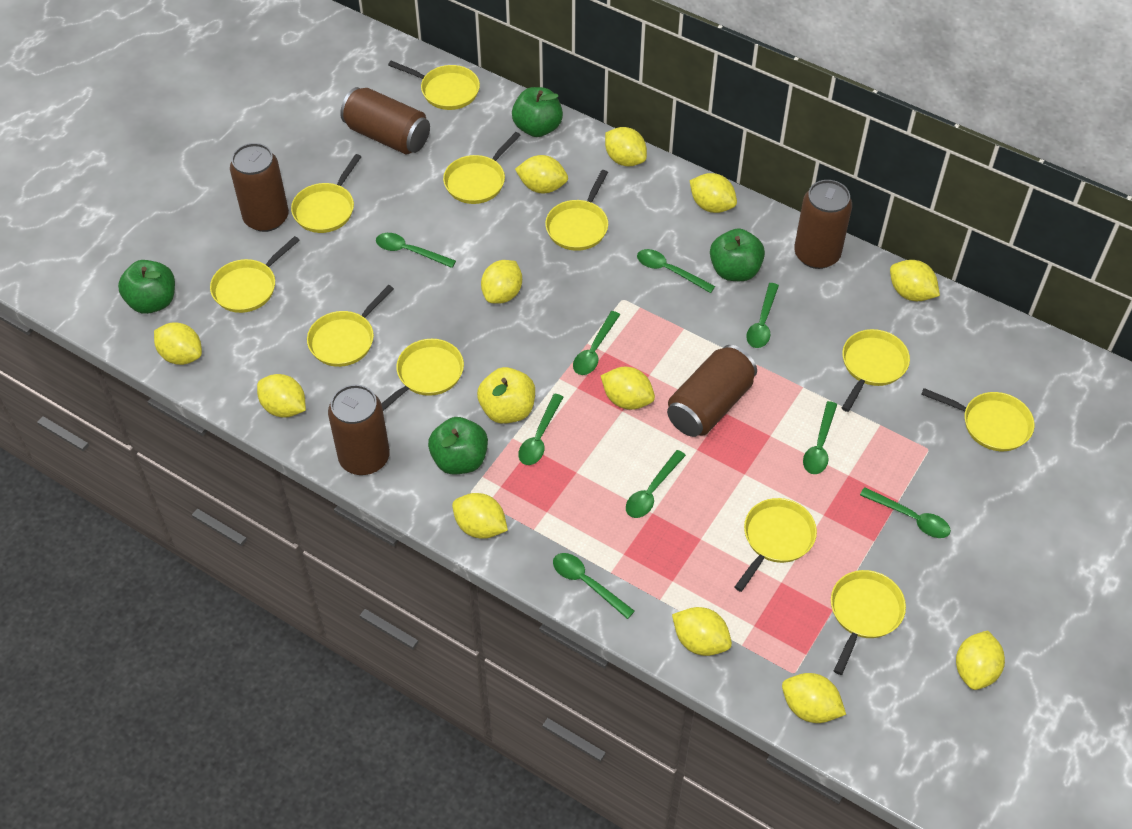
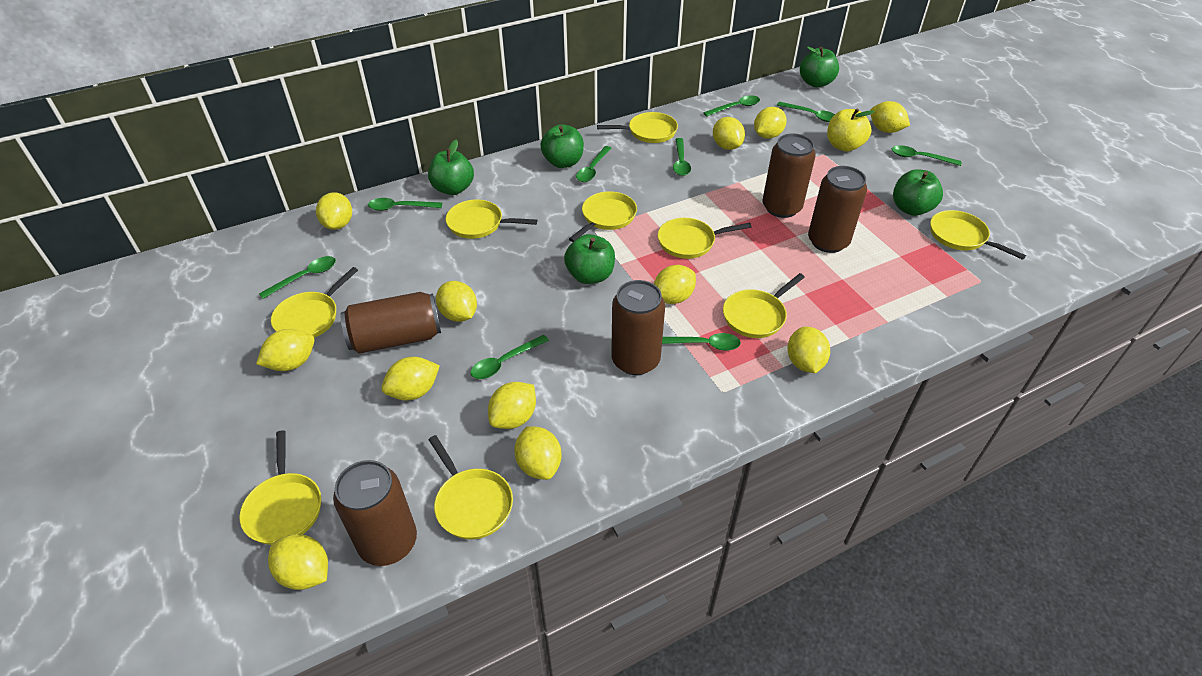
green apple: 4 -> 5
yellow pan: 11 -> 9

